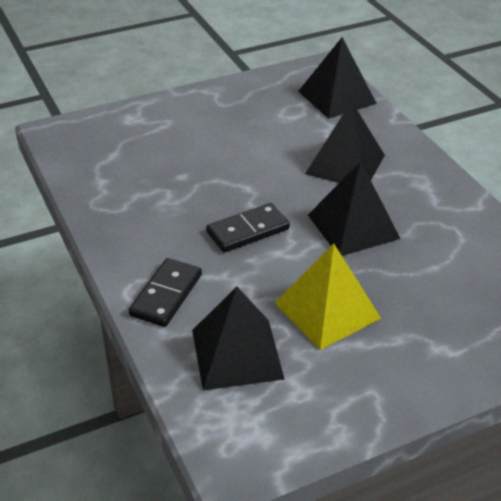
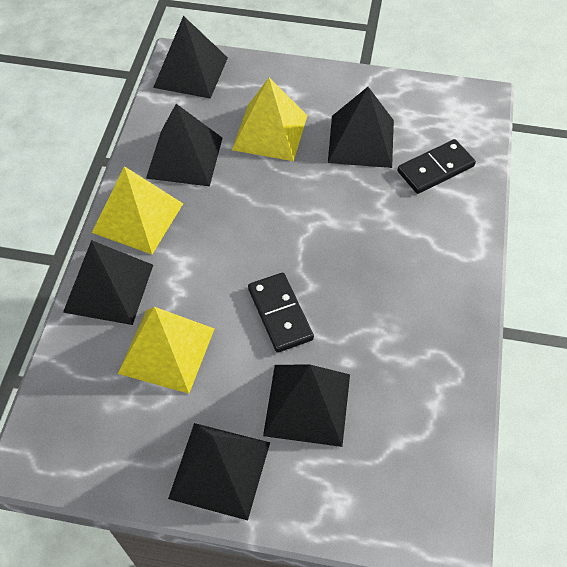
black pyramid: 4 -> 6
yellow pyramid: 1 -> 3

